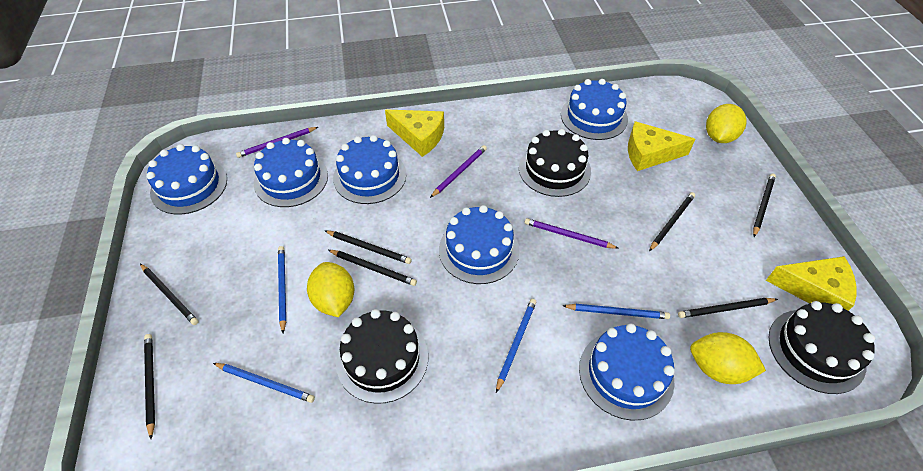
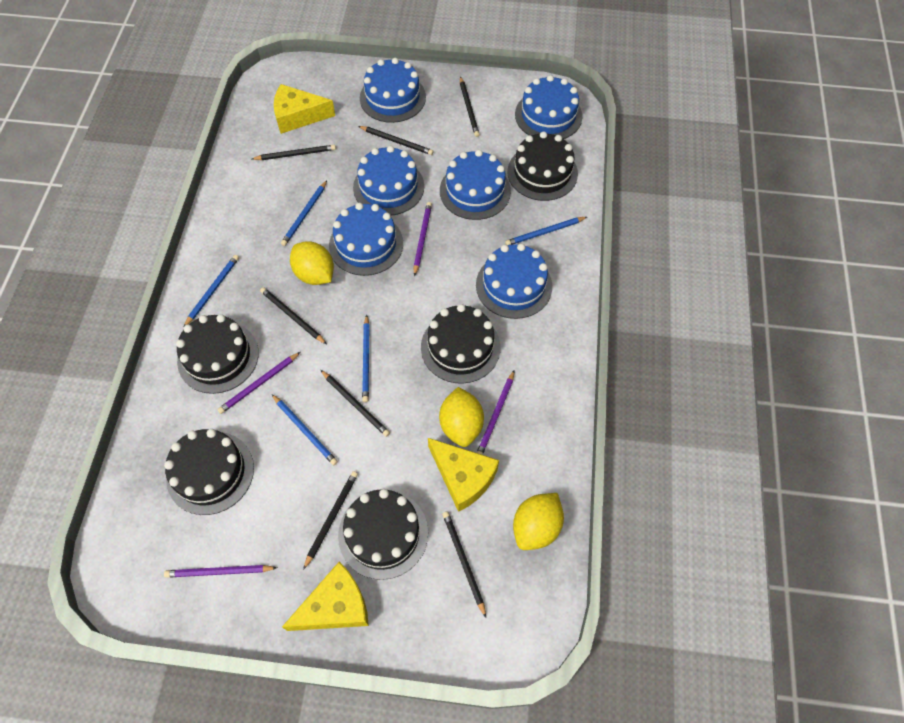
black cake: 3 -> 5
blue pencil: 4 -> 5
purple pencil: 3 -> 4

